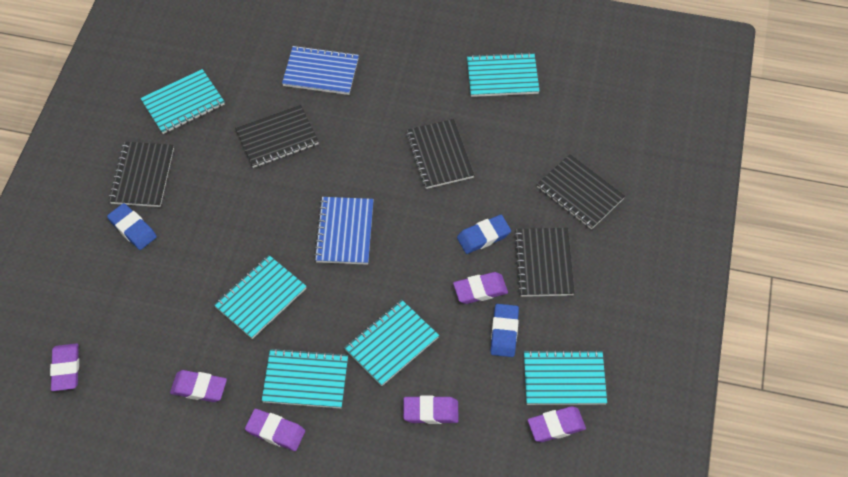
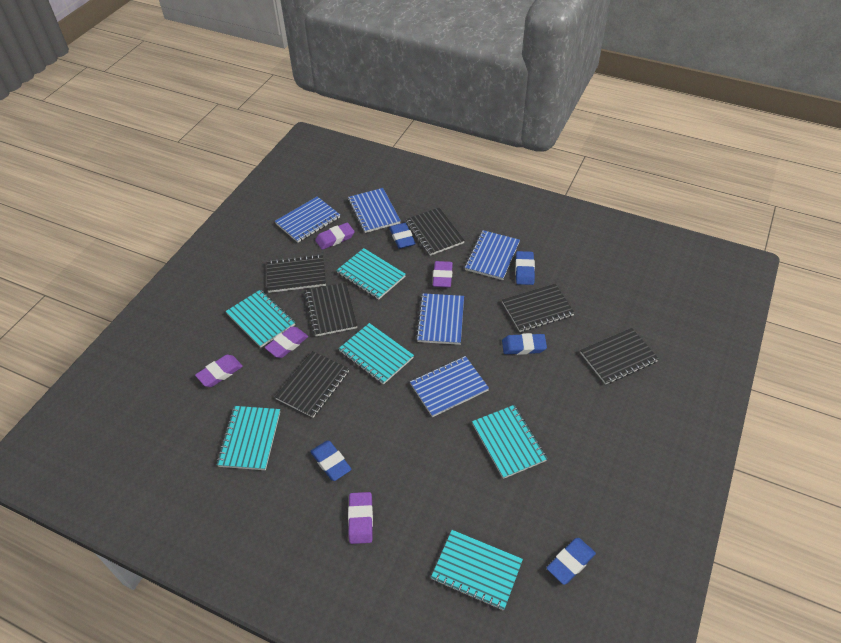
black notebook: 5 -> 6
blue eraser: 3 -> 5
blue notebook: 2 -> 5
purple eraser: 6 -> 5

